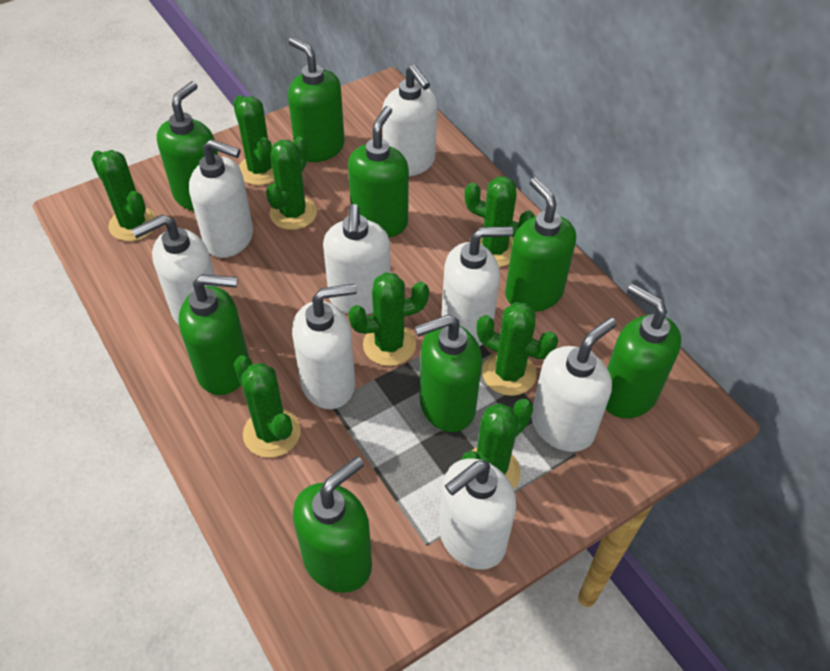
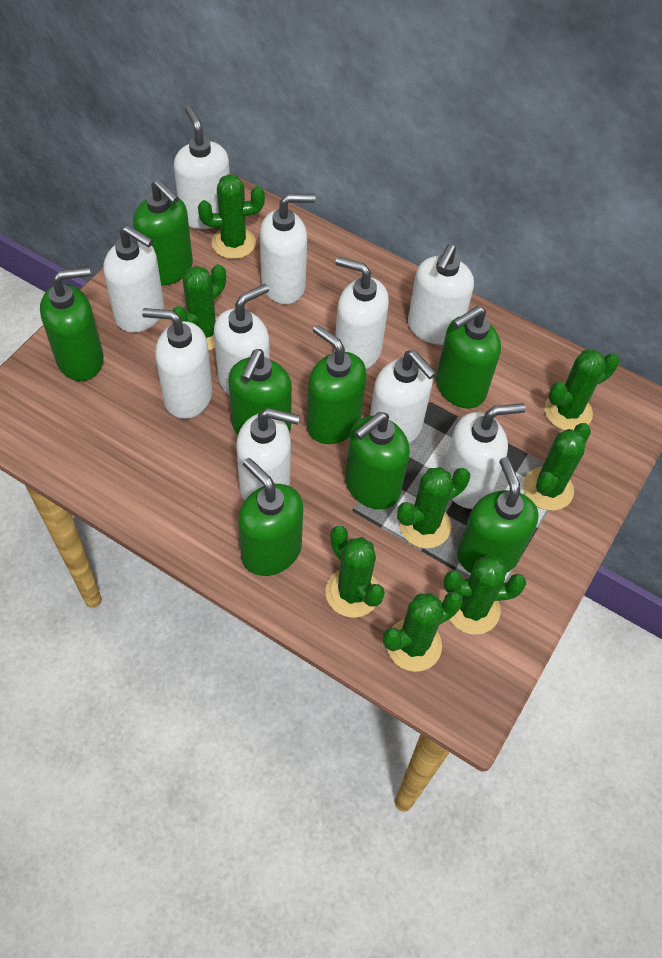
white soap dispenser: 8 -> 10

